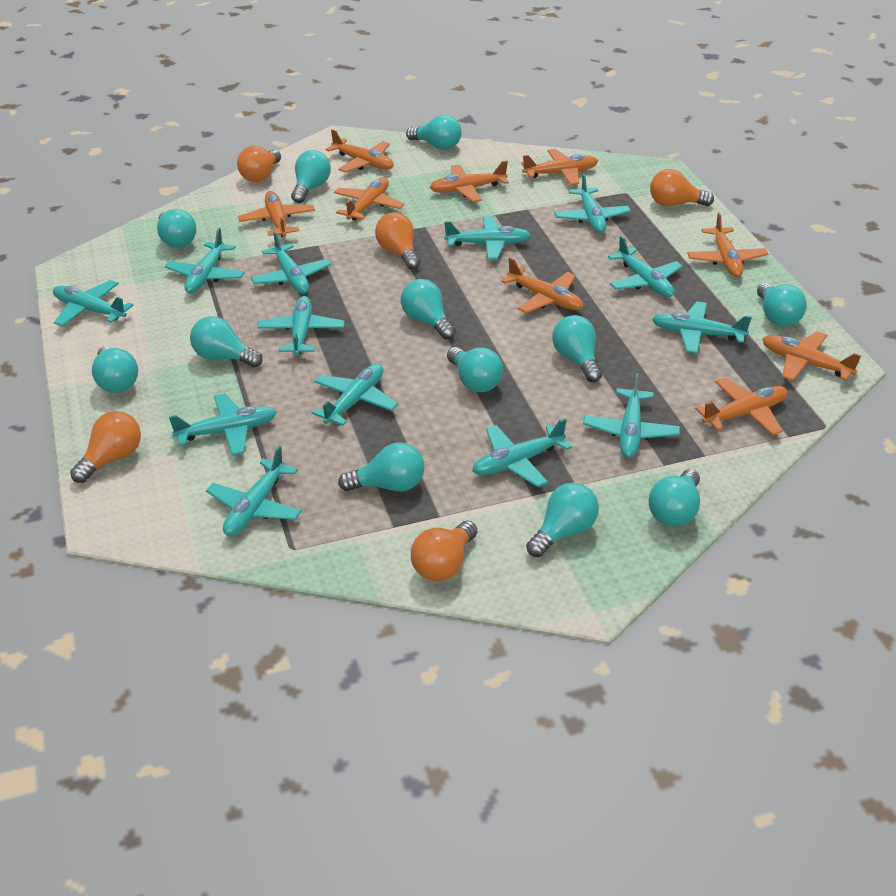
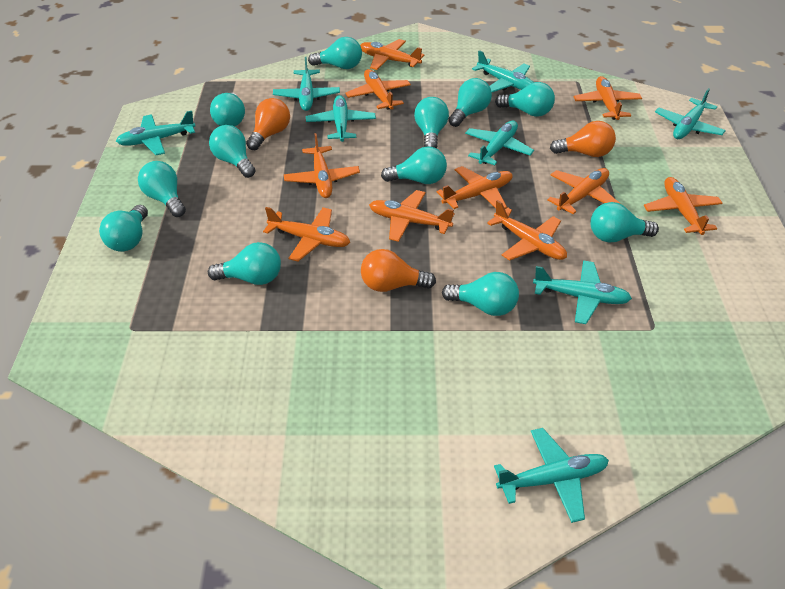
orange light bulb: 5 -> 3
orange plane: 9 -> 10
turquoise plane: 13 -> 8

